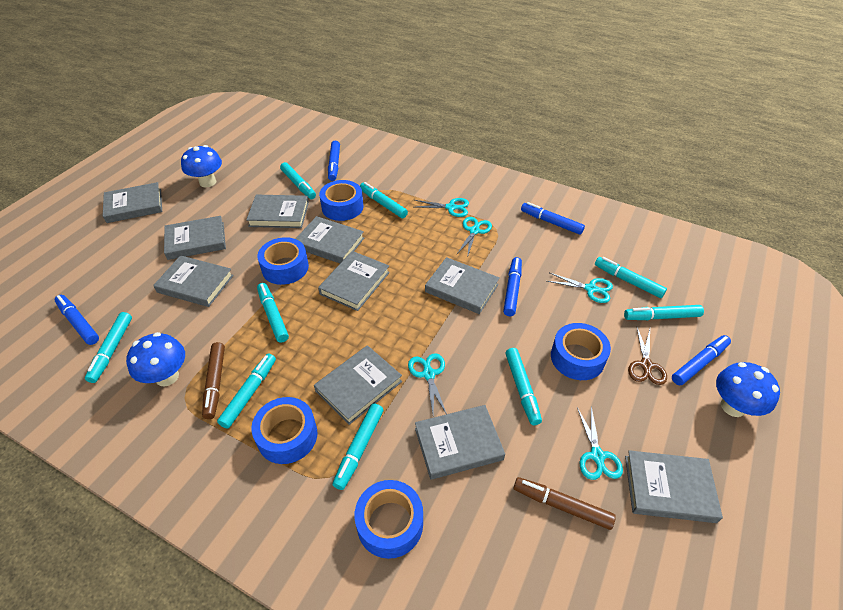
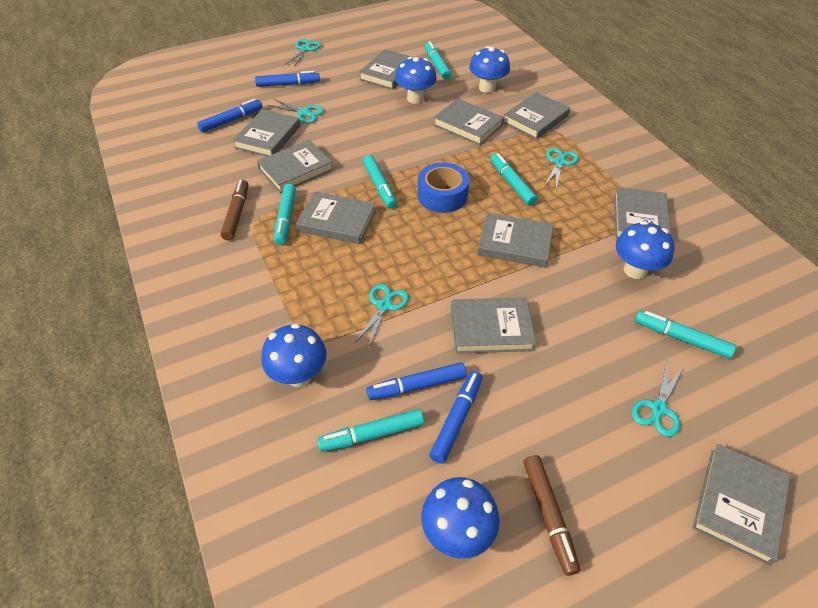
blue marker: 5 -> 4
blue mushroom: 3 -> 5
blue tape: 5 -> 1
brown scissors: 1 -> 0
turquoise marker: 9 -> 6

